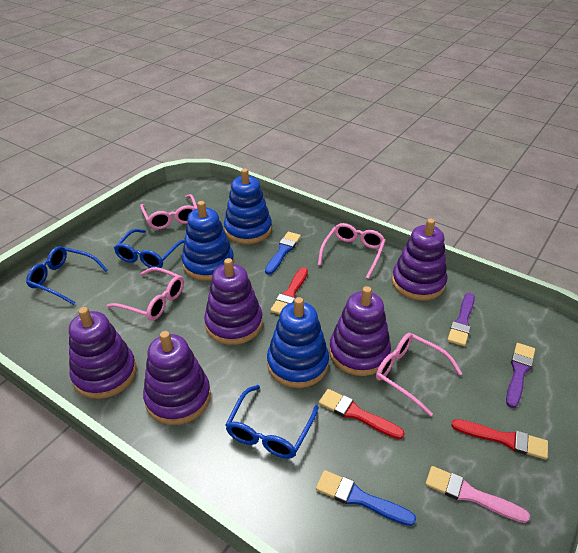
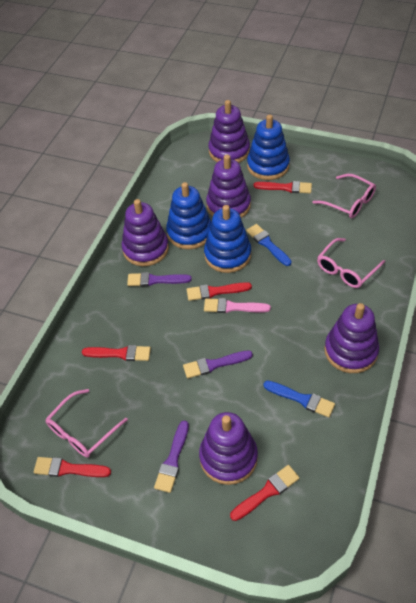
blue glasses: 3 -> 0
pink glasses: 4 -> 3
purple brush: 2 -> 3
red brush: 3 -> 5

